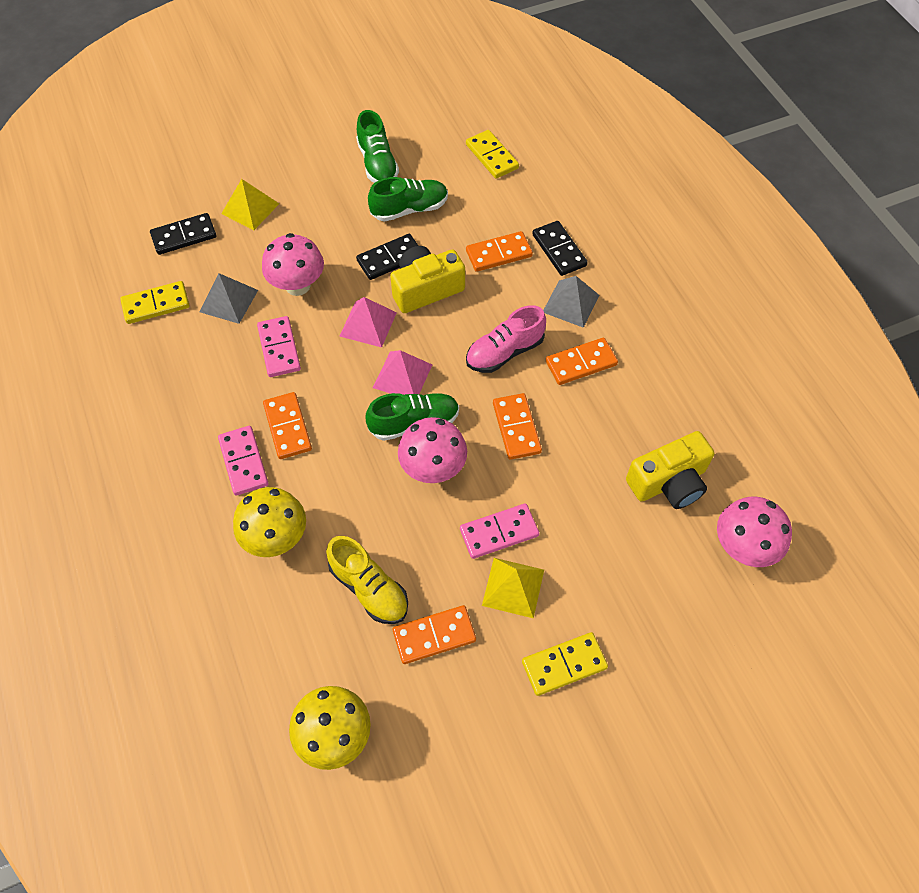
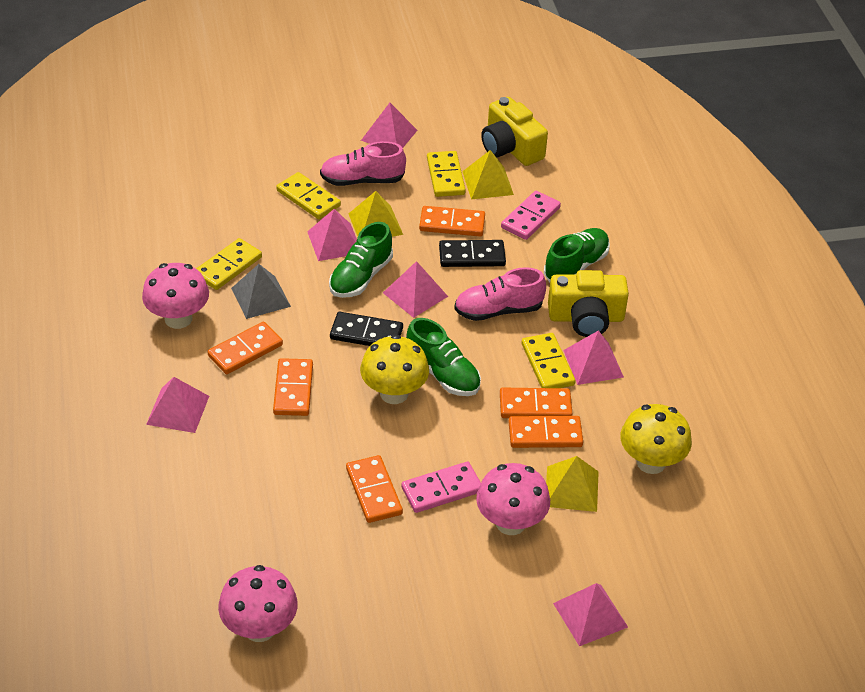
black domino: 3 -> 2
grey pyramid: 2 -> 1
orange domino: 5 -> 6
pink domino: 3 -> 2
pink pyramid: 2 -> 6
pink shoe: 1 -> 2
yellow domino: 3 -> 4
yellow pyramid: 2 -> 3
yellow shoe: 1 -> 0

